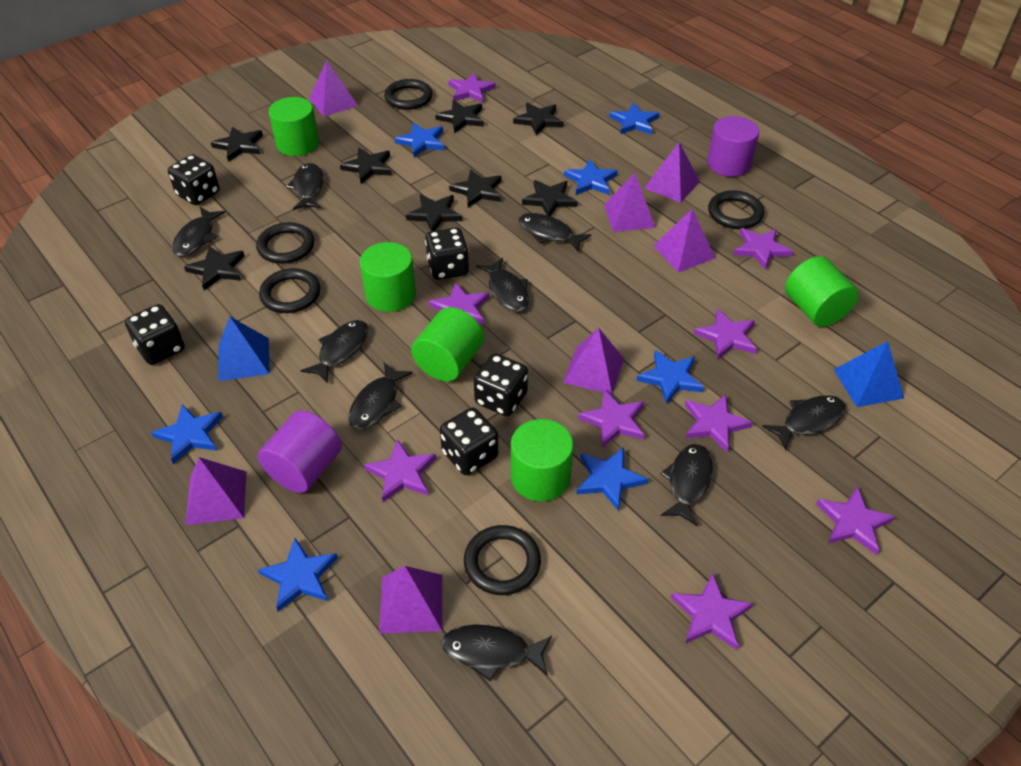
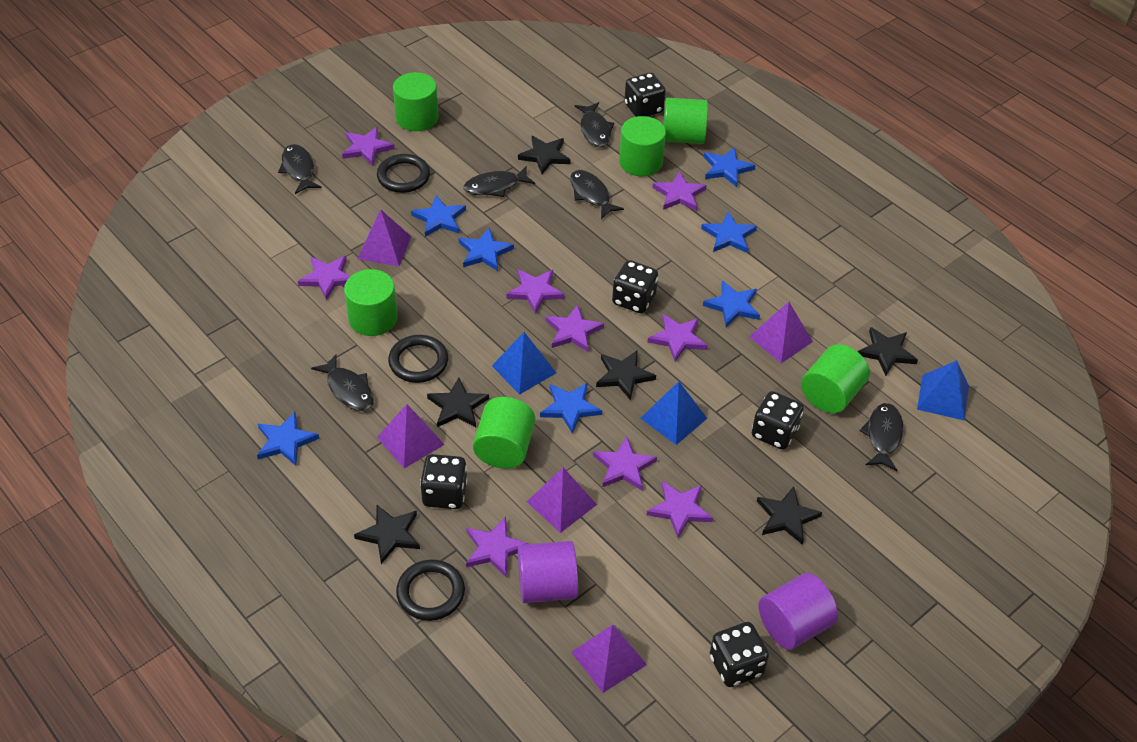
black fish: 9 -> 6
black ring: 5 -> 3
black star: 8 -> 6
blue pyramid: 2 -> 3
green cylinder: 5 -> 6
purple pyramid: 7 -> 5

